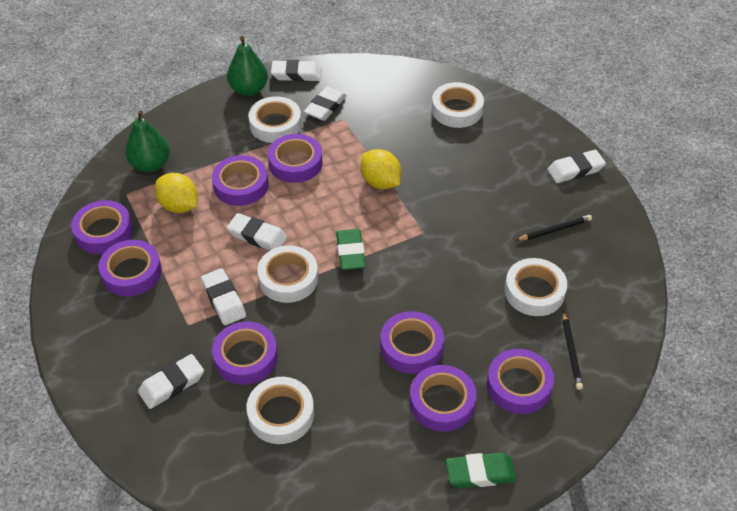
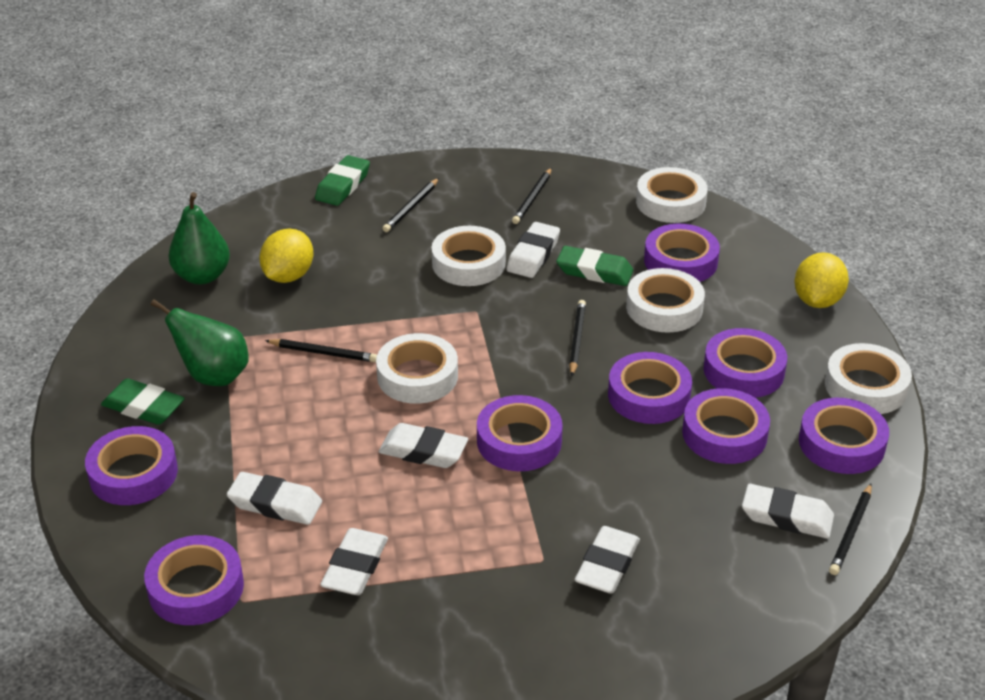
black pencil: 2 -> 5
green eraser: 2 -> 3

